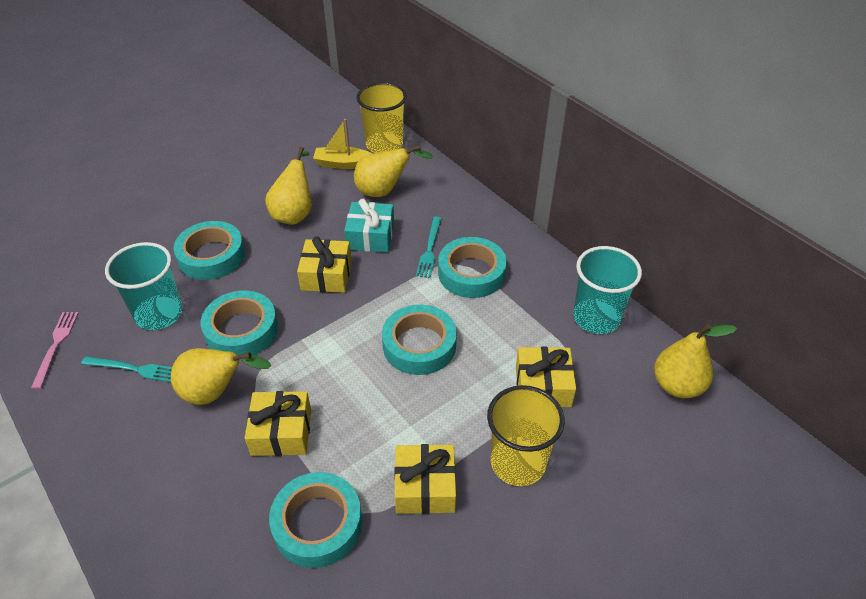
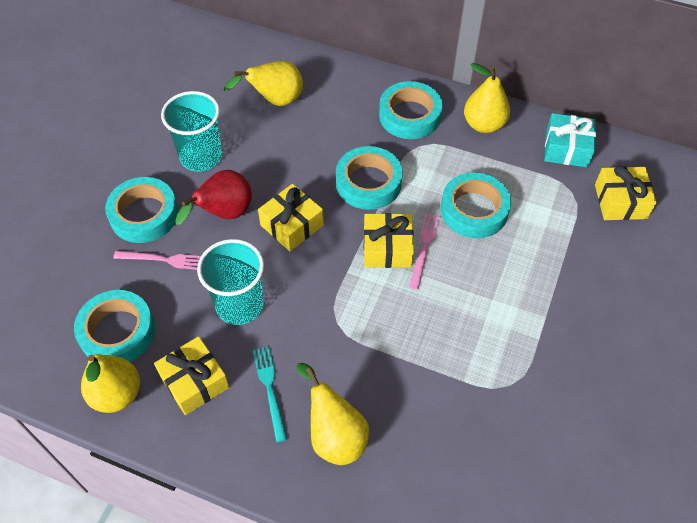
pink fork: 1 -> 2
red pear: 0 -> 1
turquoise fork: 2 -> 1
yellow boat: 1 -> 0
yellow cup: 2 -> 0

